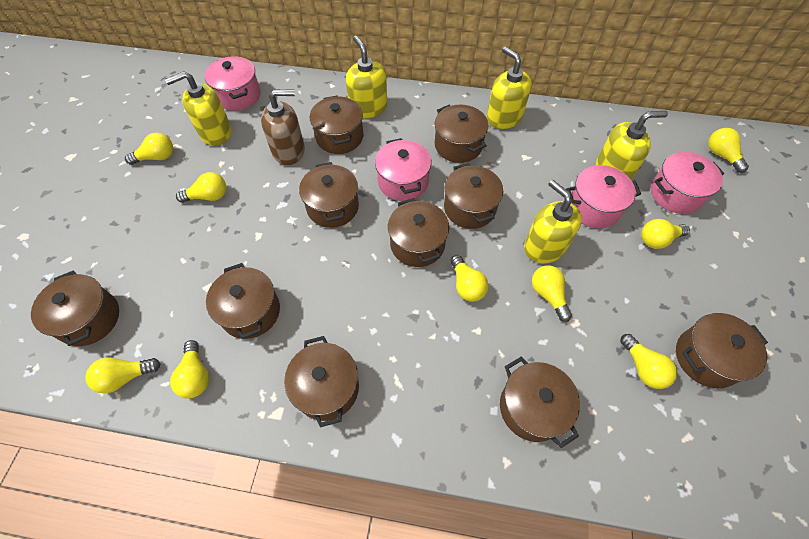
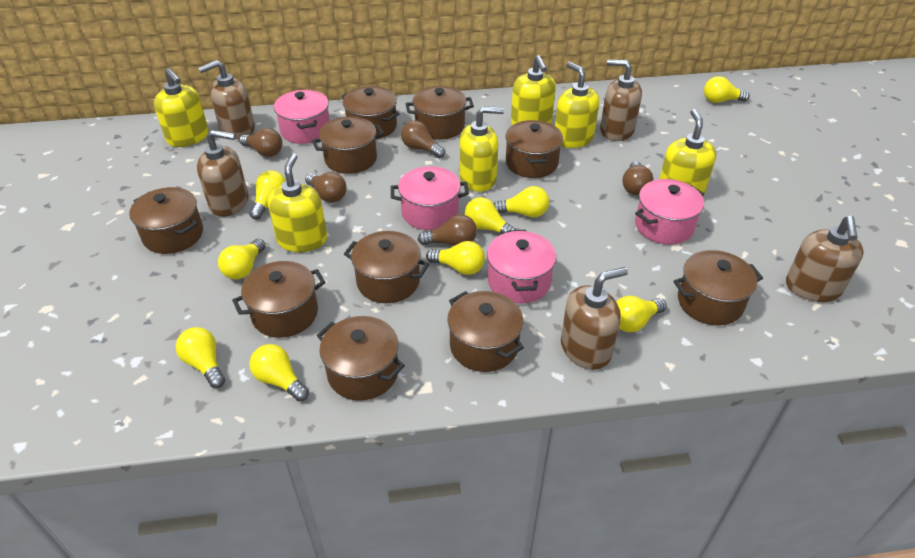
brown light bulb: 0 -> 5
brown soap dispenser: 1 -> 5
yellow soap dispenser: 5 -> 6

